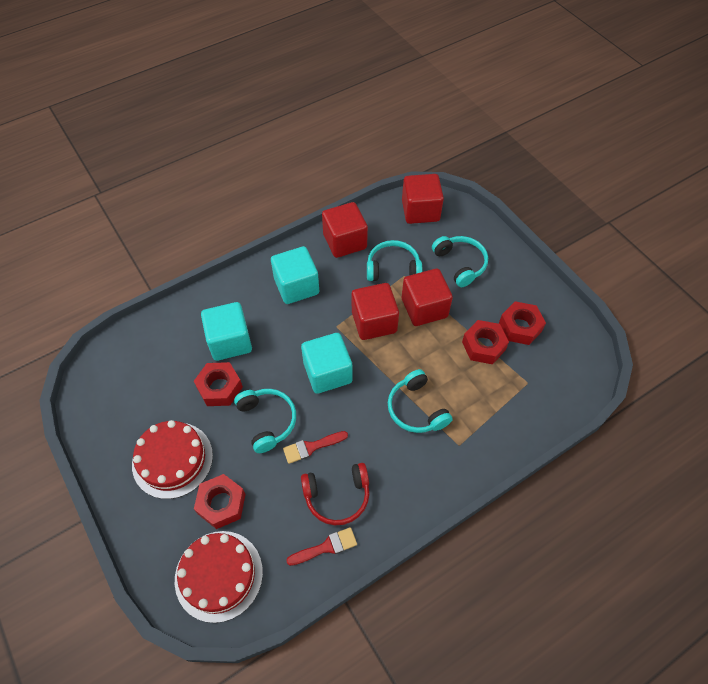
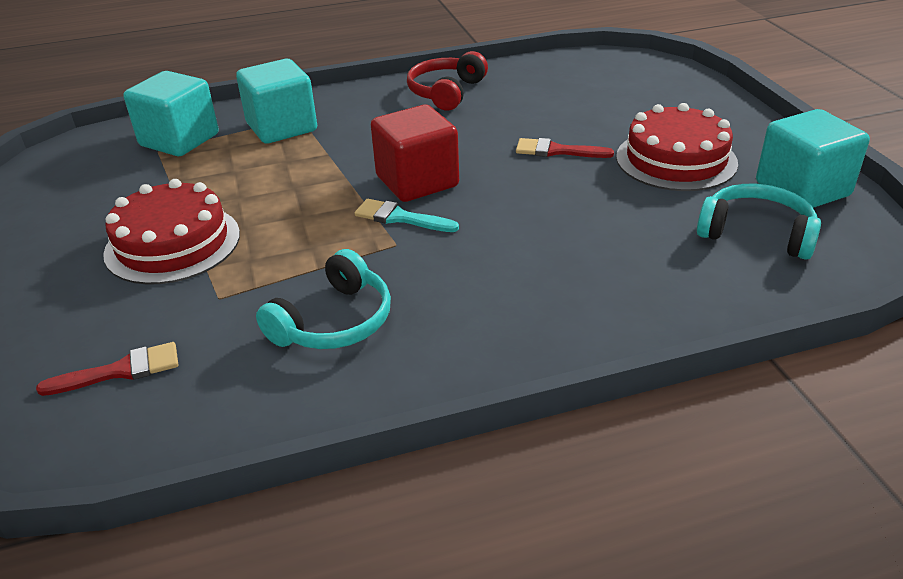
red cube: 4 -> 1
red nut: 4 -> 0
turquoise brush: 0 -> 1
turquoise headphones: 4 -> 2

